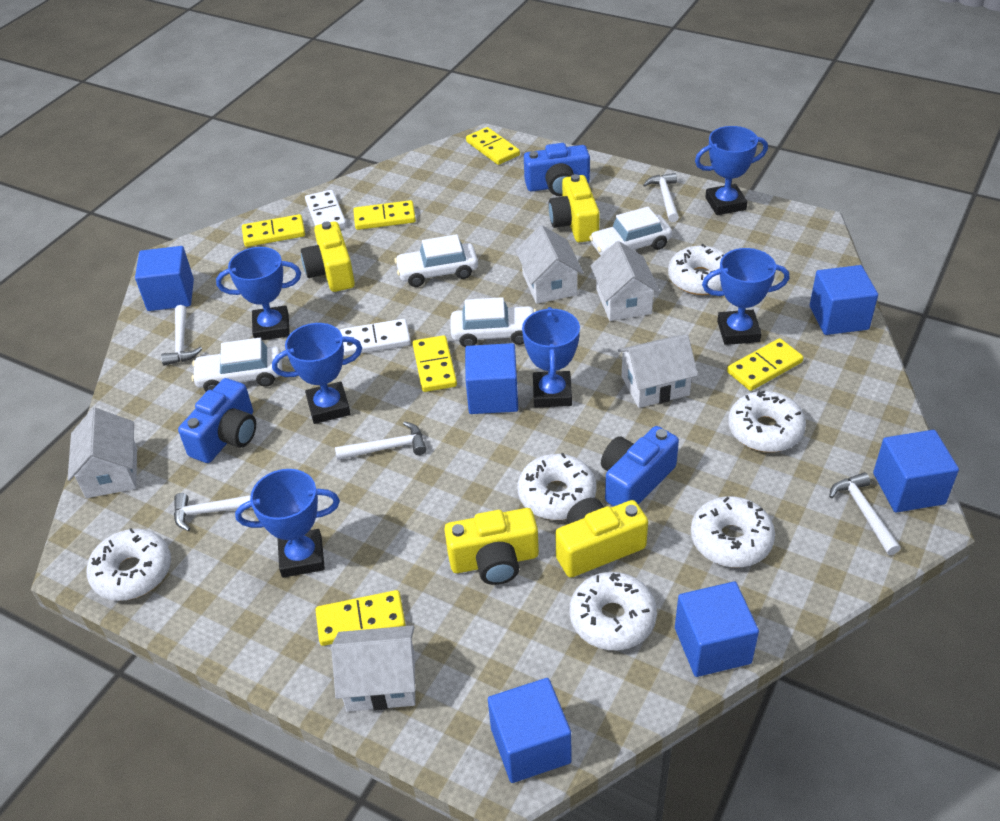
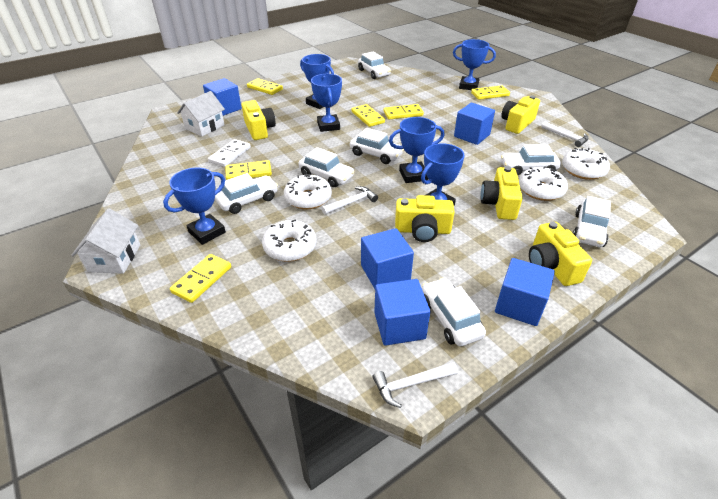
blue camera: 3 -> 0
blue cube: 6 -> 5
white car: 4 -> 7
white domino: 2 -> 1
white donut: 6 -> 4
white hammer: 5 -> 3
white house: 5 -> 2
yellow camera: 4 -> 5

